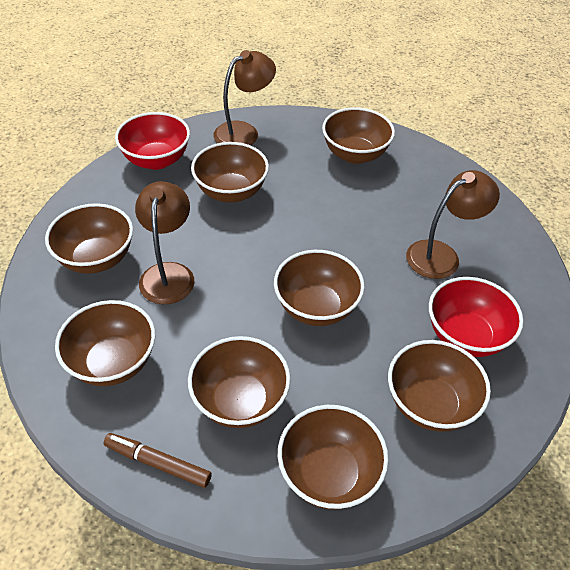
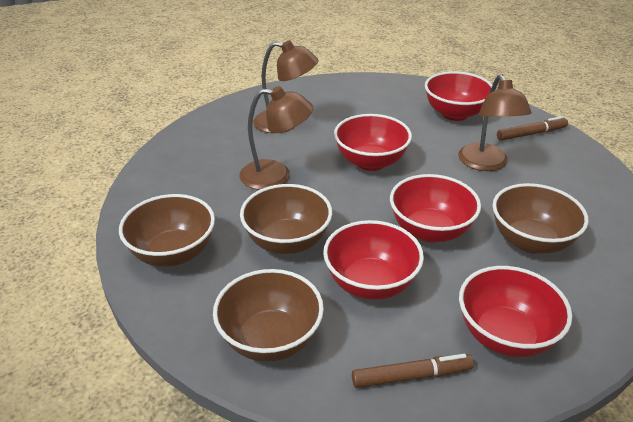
brown bowl: 8 -> 4
brown marker: 1 -> 2
red bowl: 2 -> 5

